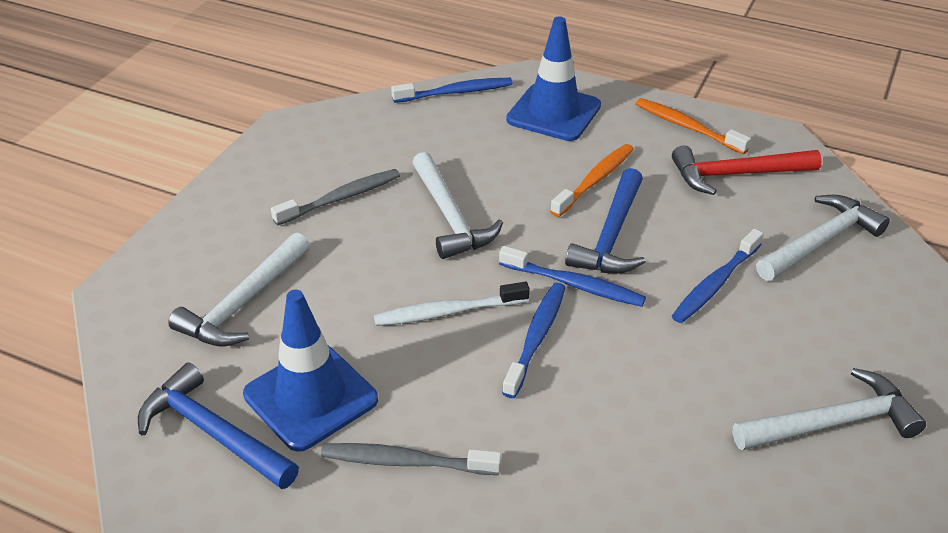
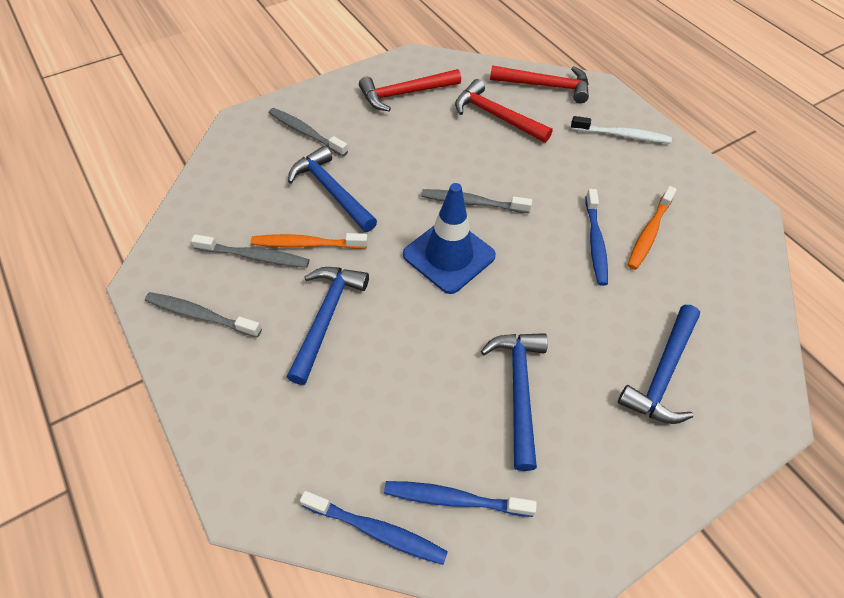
blue hammer: 2 -> 4
blue toothbrush: 4 -> 3
blue traffic cone: 2 -> 1
grey toothbrush: 2 -> 4
red hammer: 1 -> 3
white hammer: 4 -> 0

